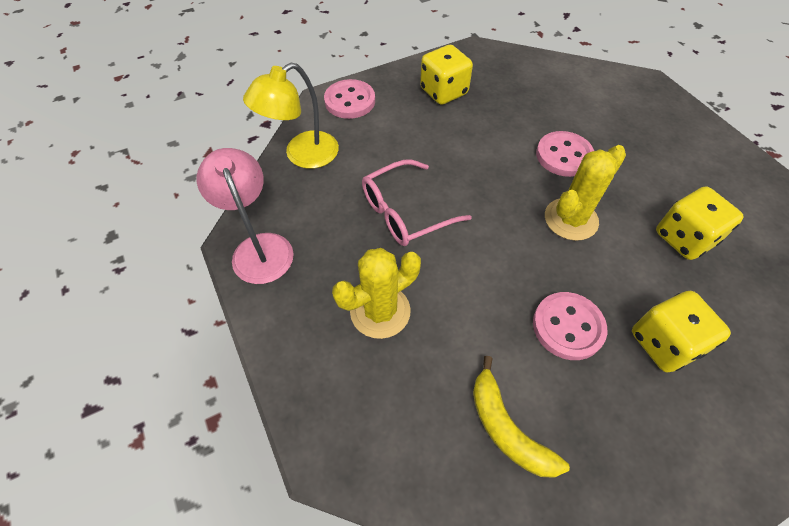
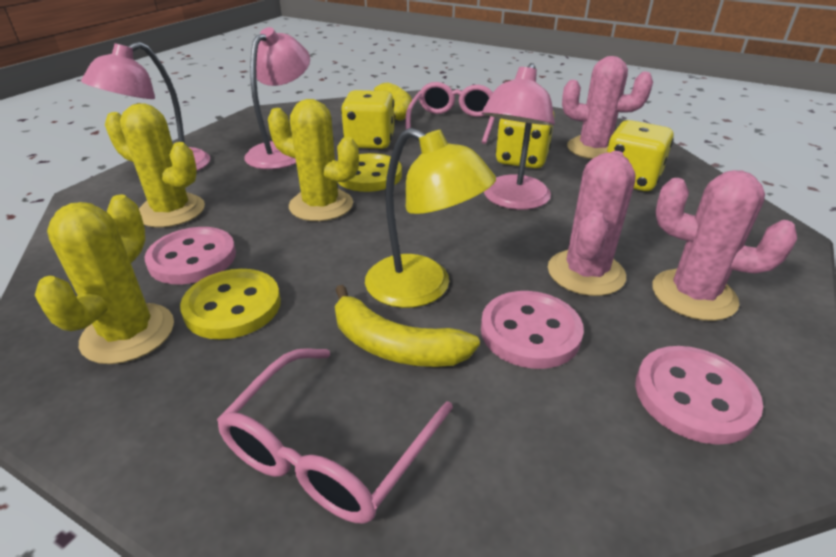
pink cactus: 0 -> 3
pink glasses: 1 -> 2
pink lamp: 1 -> 3
yellow banana: 1 -> 2
yellow button: 0 -> 2
yellow cactus: 2 -> 3

